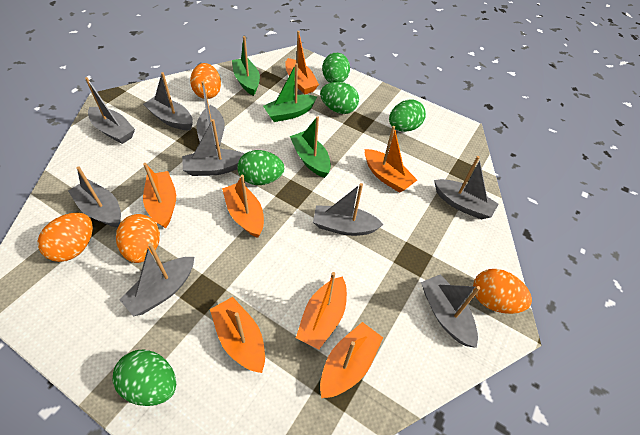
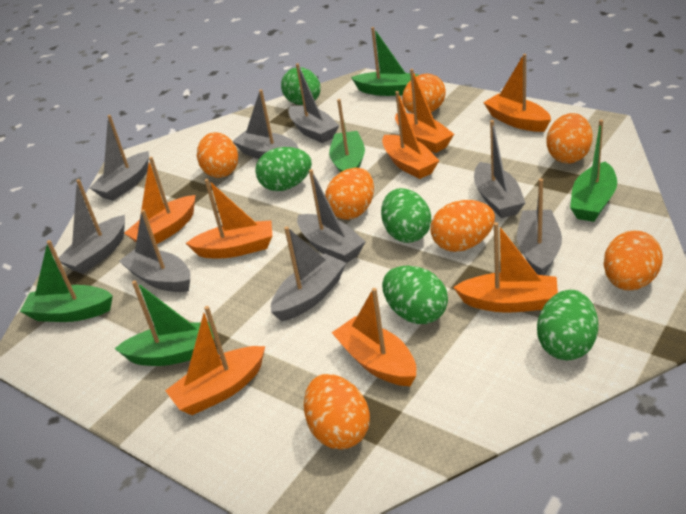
green boat: 3 -> 5
orange boat: 7 -> 8
orange egg: 4 -> 7

